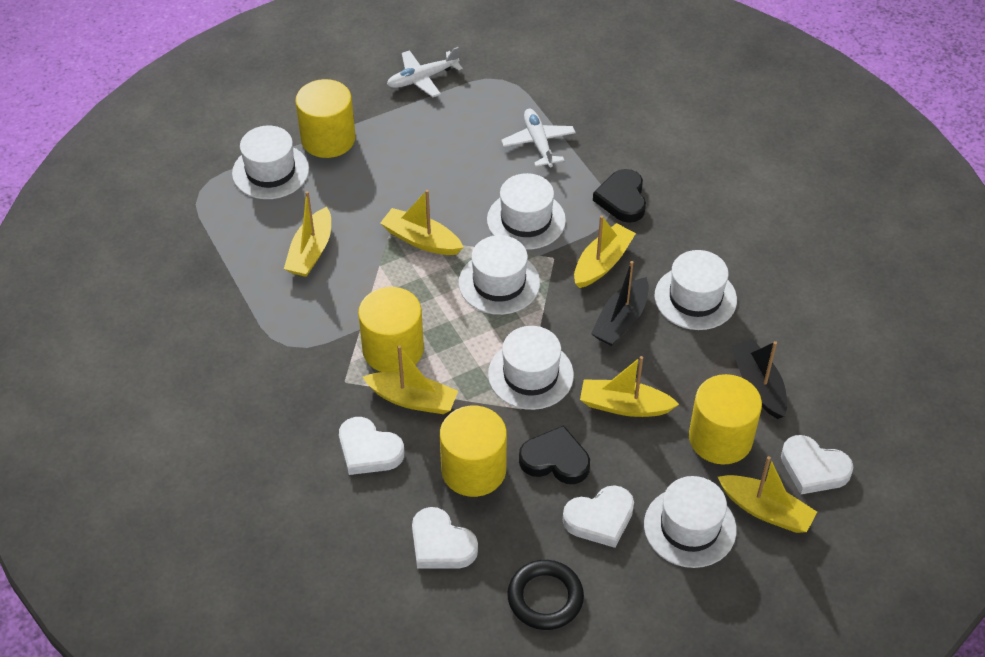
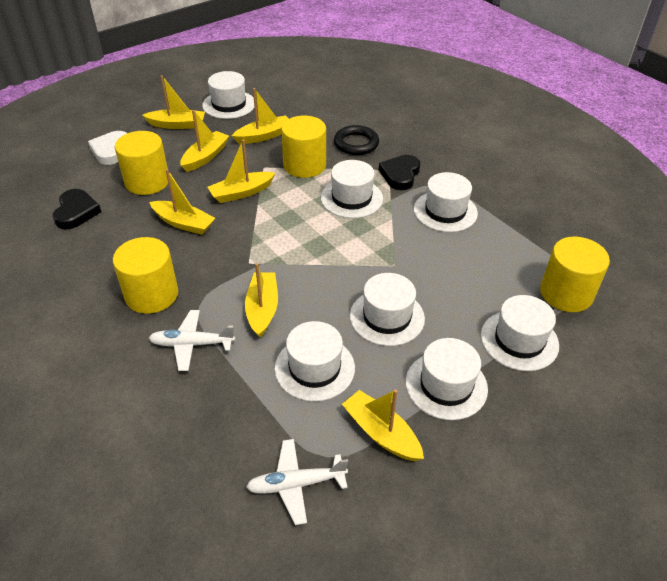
black boat: 2 -> 0
white hat: 6 -> 7
white heart: 4 -> 1
yellow boat: 6 -> 7

